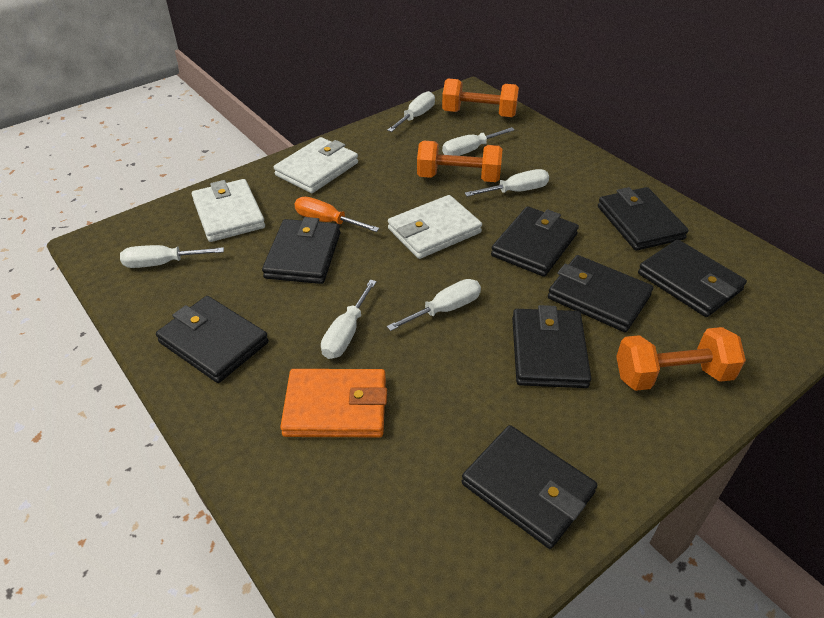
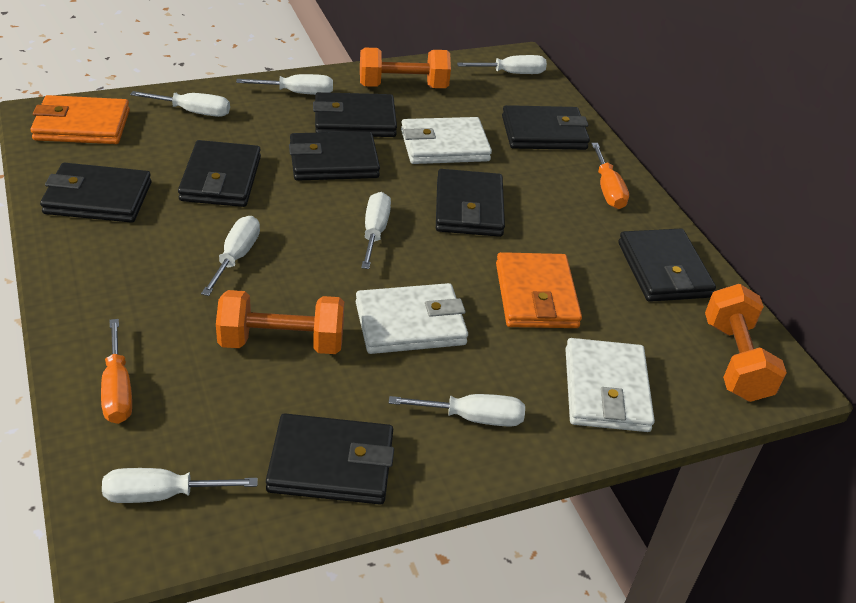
orange screwdriver: 1 -> 2
orange wallet: 1 -> 2
white screwdriver: 6 -> 7

